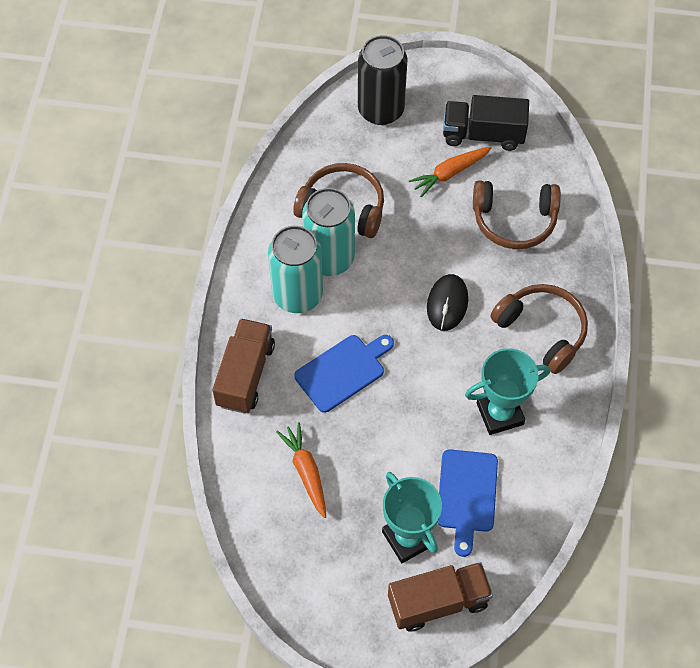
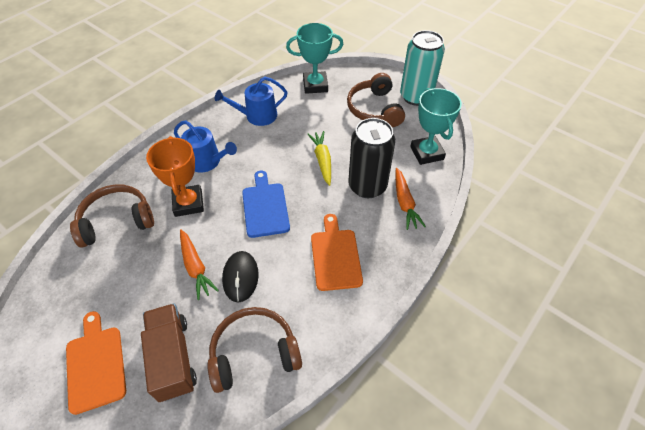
black truck: 1 -> 0
blue cutting board: 2 -> 1
blue watering can: 0 -> 2
brown truck: 2 -> 1
orange cutting board: 0 -> 2
orange trophy: 0 -> 1
turquoise can: 2 -> 1
yellow carrot: 0 -> 1

